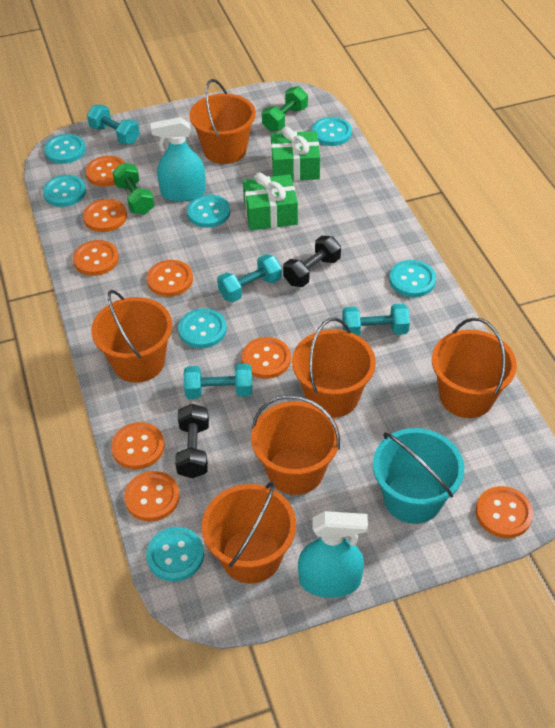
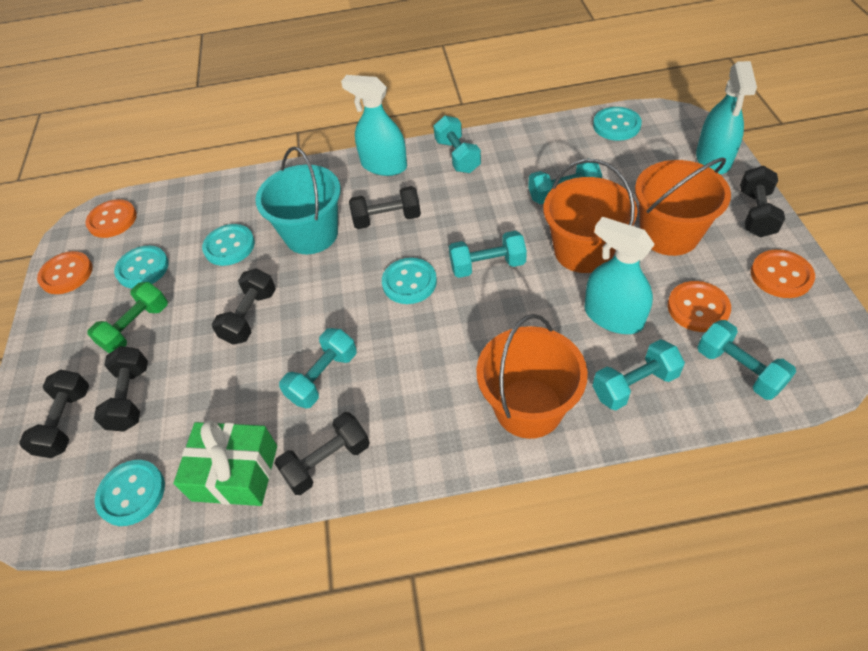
black dumbbell: 2 -> 6
green dumbbell: 2 -> 1
green gift: 2 -> 1
orange bucket: 6 -> 3
orange button: 8 -> 4
turquoise button: 7 -> 5
turquoise dumbbell: 4 -> 6
turquoise spray bottle: 2 -> 3

